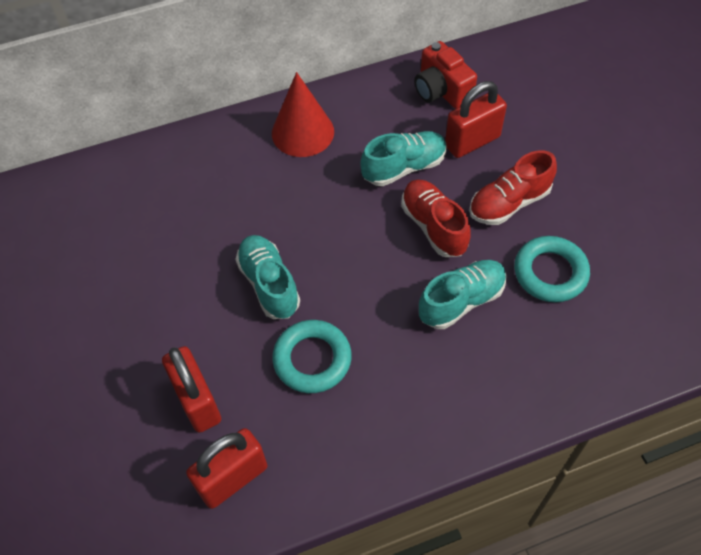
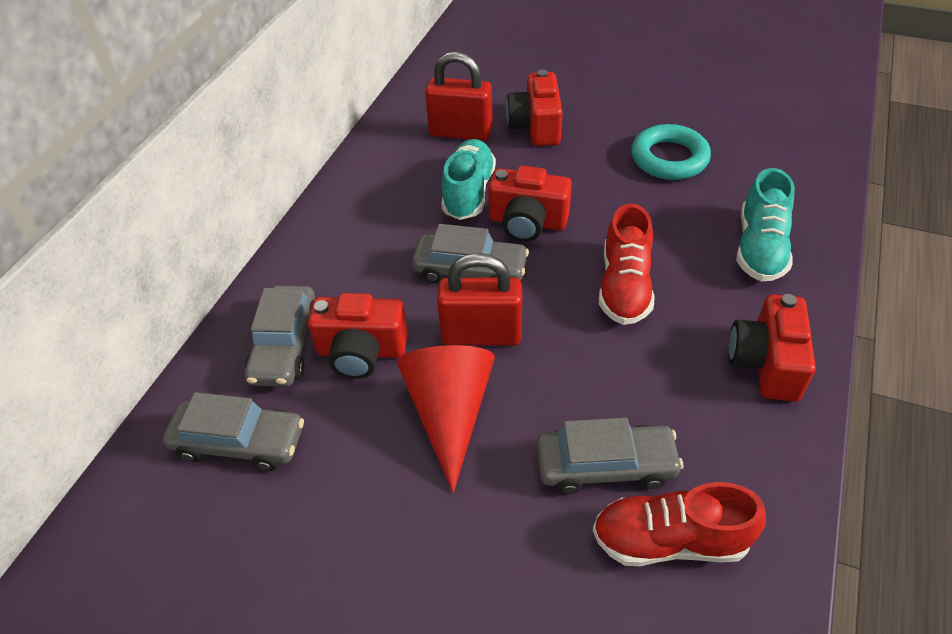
grey car: 0 -> 4
red camera: 1 -> 4
red padlock: 3 -> 2
turquoise ring: 2 -> 1
turquoise shoe: 3 -> 2

